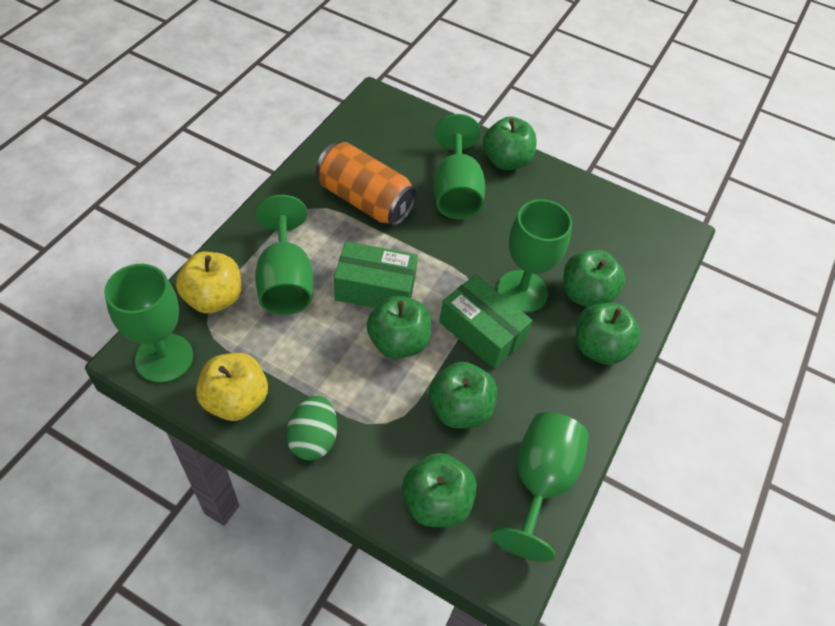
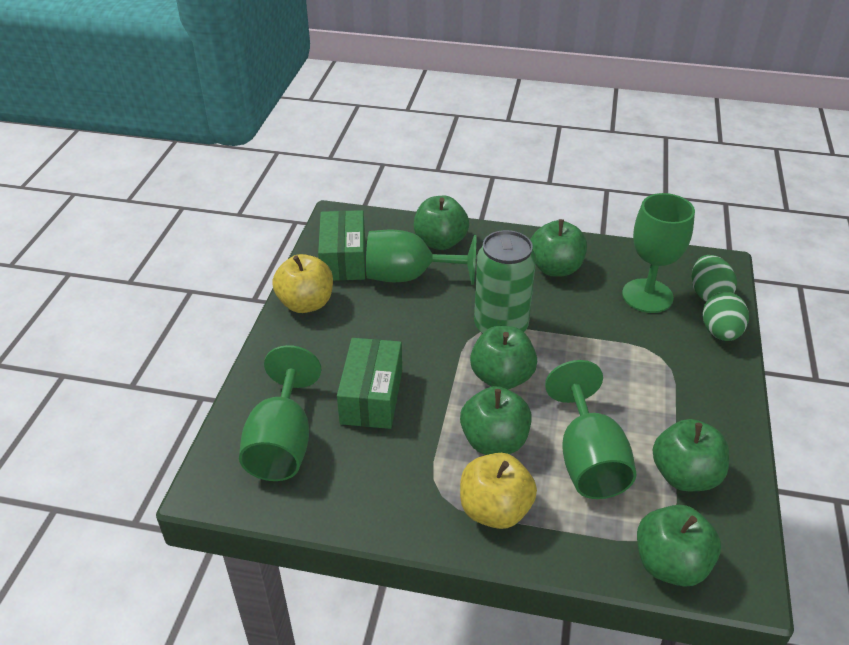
green can: 0 -> 1
green egg: 1 -> 2
green goblet: 5 -> 4
orange can: 1 -> 0

